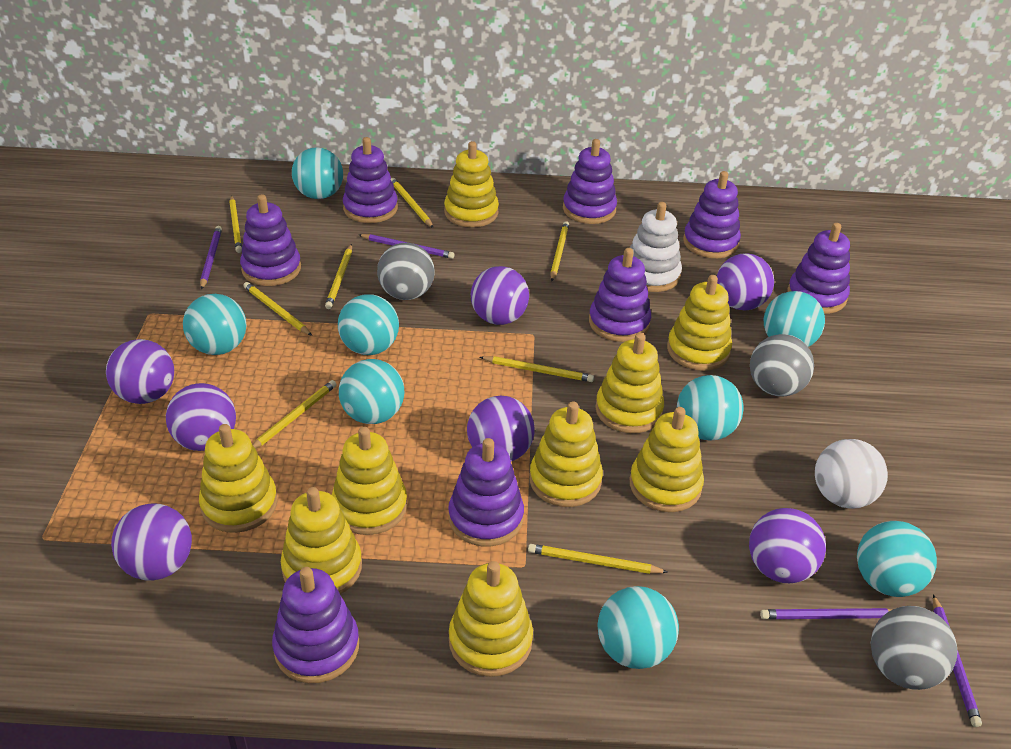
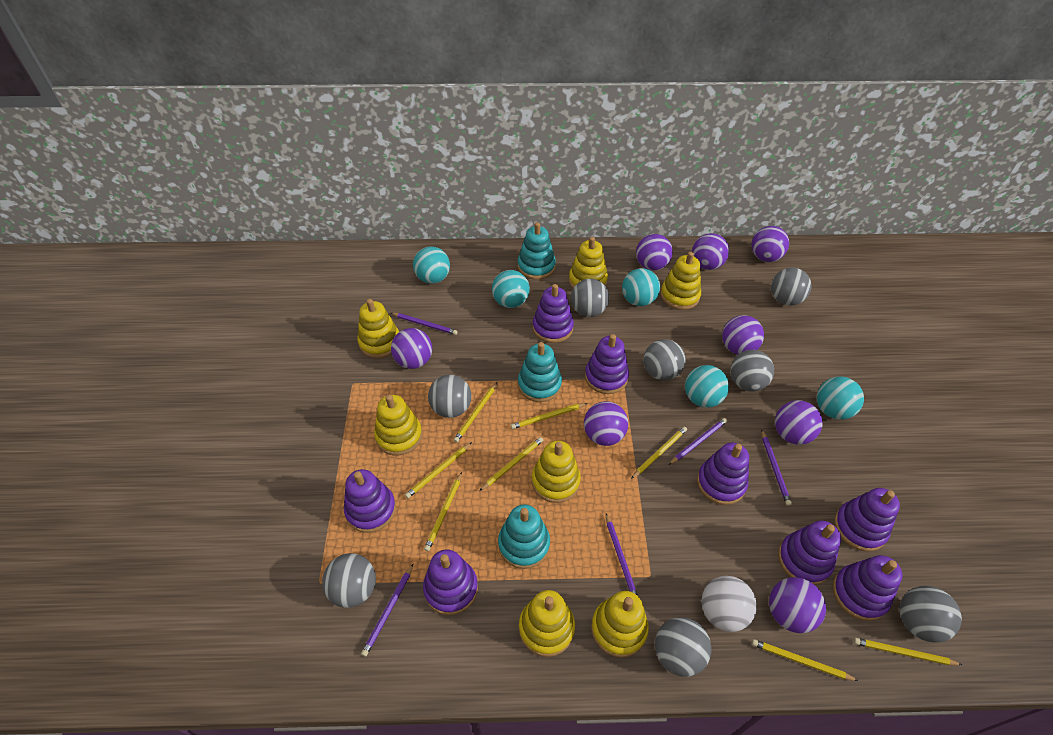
grey ball: 3 -> 8
purple ball: 7 -> 8
purple pencil: 4 -> 5
turquoise ball: 8 -> 5
turquoise stacking toy: 0 -> 3
white stacking toy: 1 -> 0
yellow stacking toy: 9 -> 7

